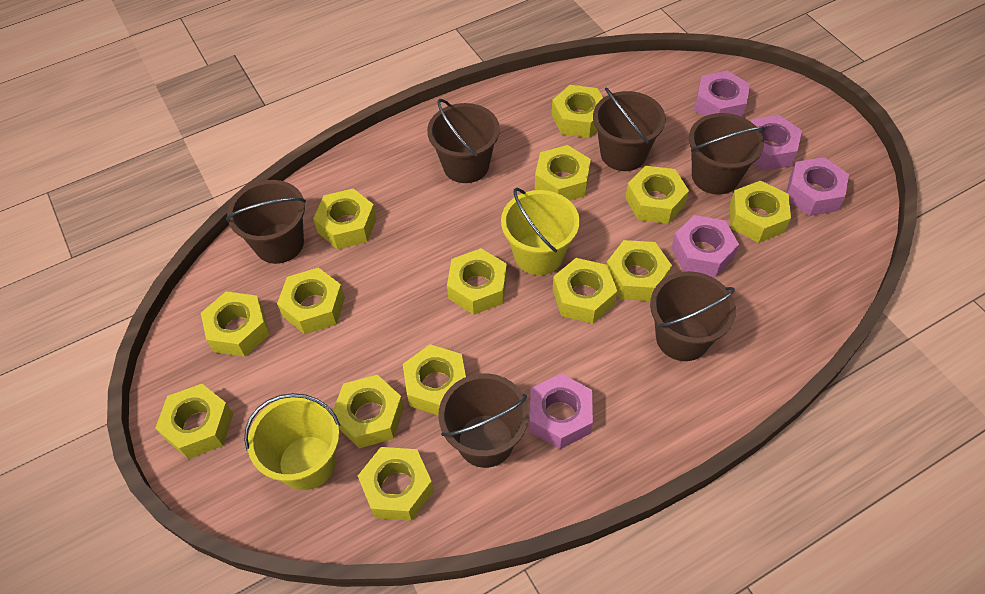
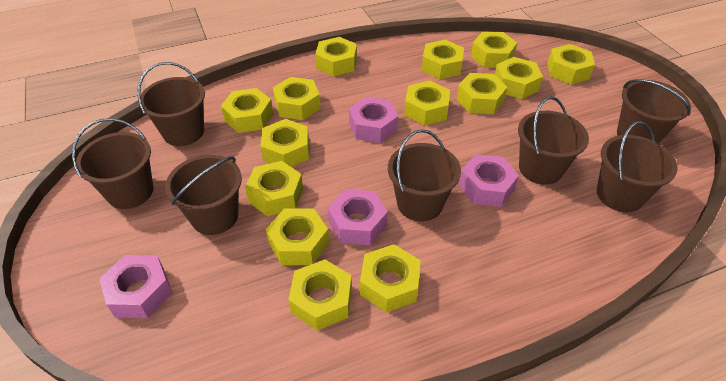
brown bucket: 6 -> 7
pink nut: 5 -> 4
yellow bucket: 2 -> 0

